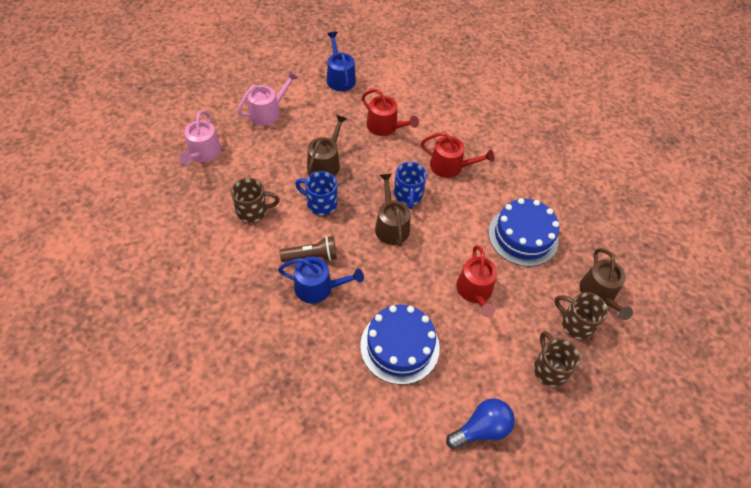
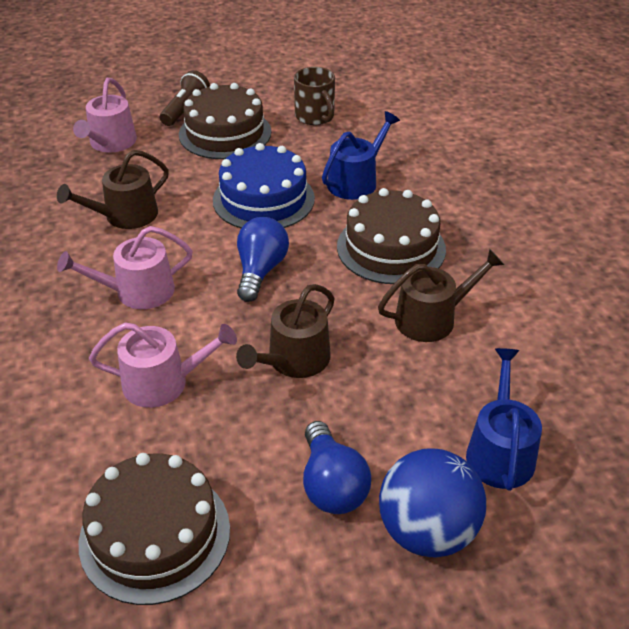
blue ball: 0 -> 1
blue cake: 2 -> 1
blue light bulb: 1 -> 2
blue mug: 2 -> 0
brown cake: 0 -> 3
brown mug: 3 -> 1
pink watering can: 2 -> 3
red watering can: 3 -> 0

